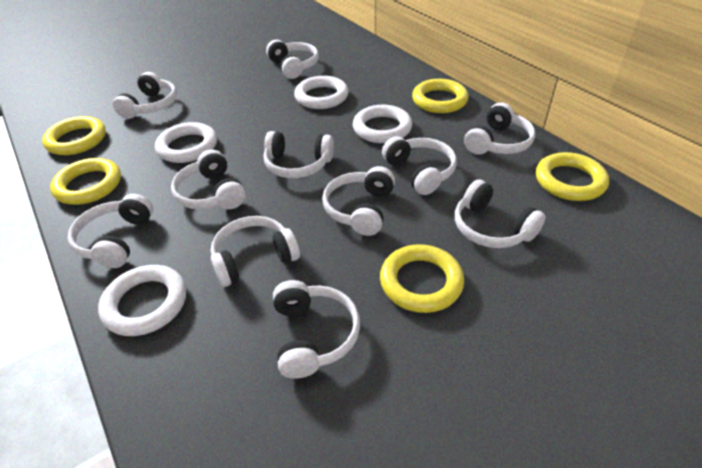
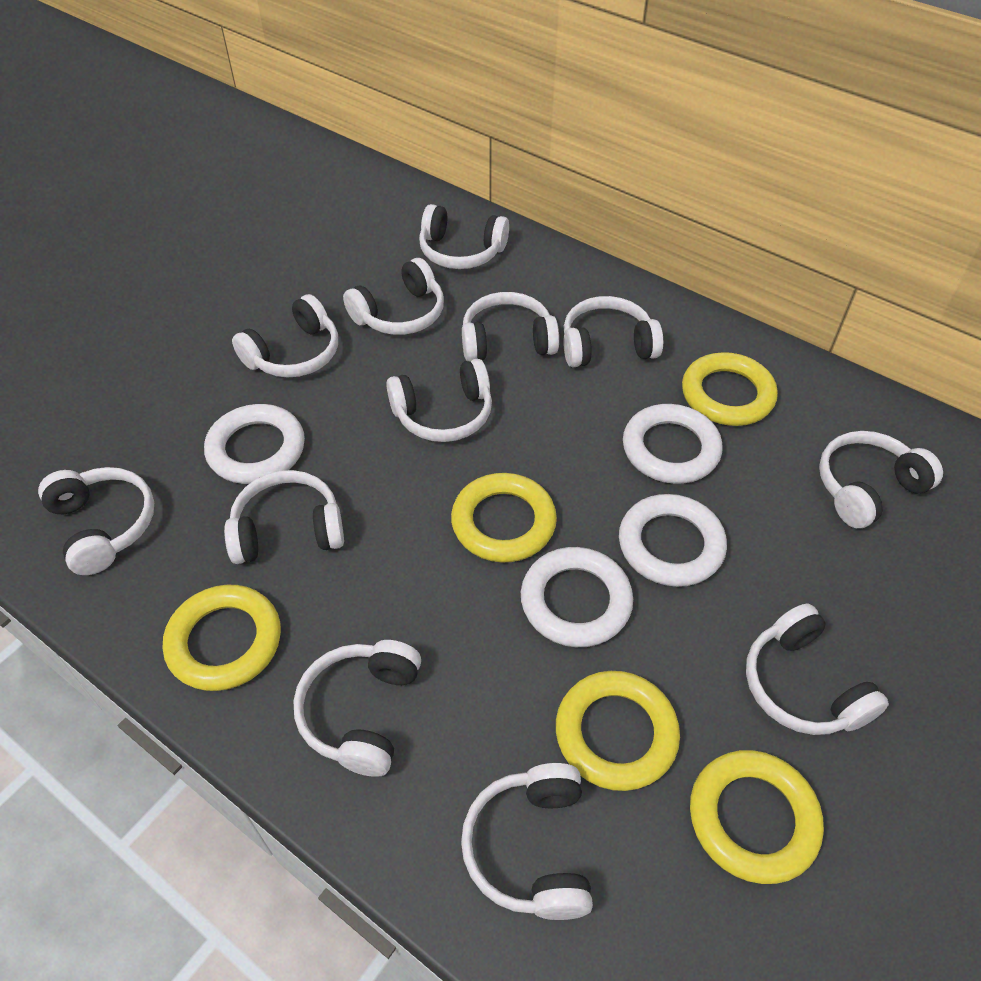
white headphones: 11 -> 12

